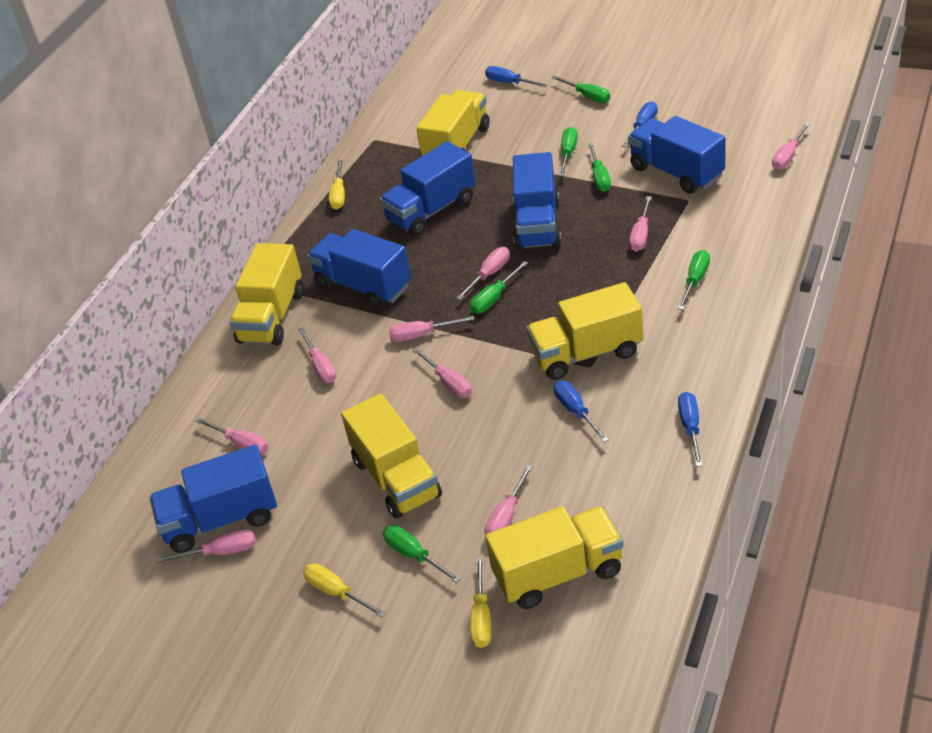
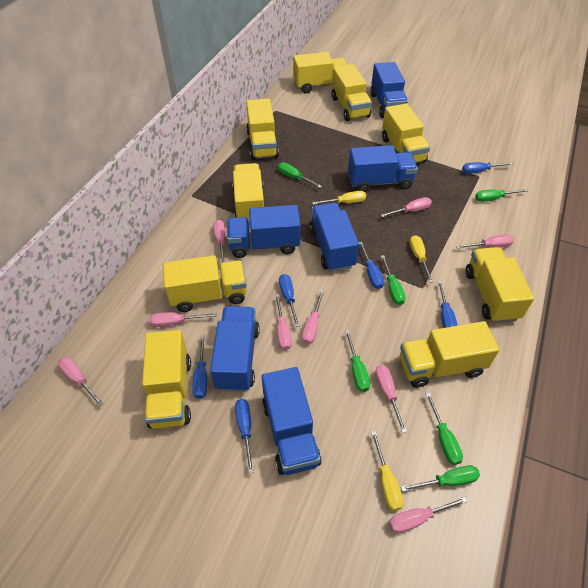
blue screwdriver: 4 -> 6
blue truck: 5 -> 6
yellow truck: 5 -> 9

